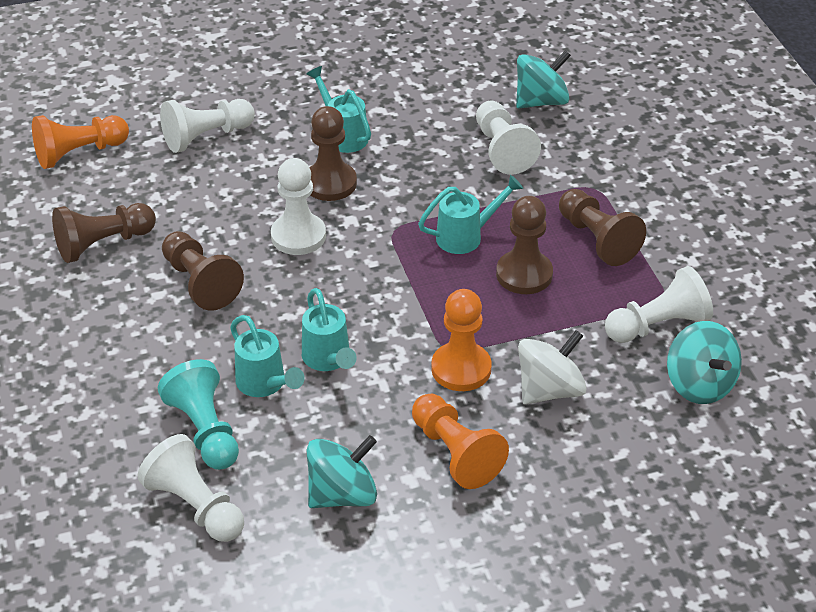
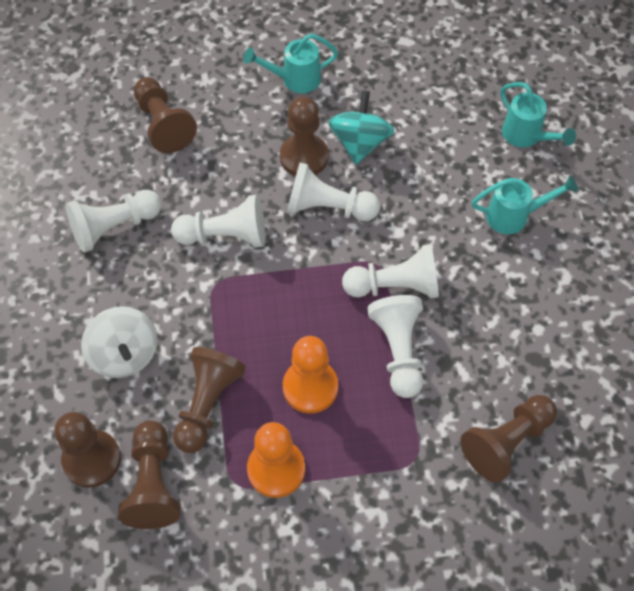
brown pawn: 5 -> 6
orange pawn: 3 -> 2
turquoise pawn: 1 -> 0
turquoise spinning top: 3 -> 1
turquoise watering can: 4 -> 3

